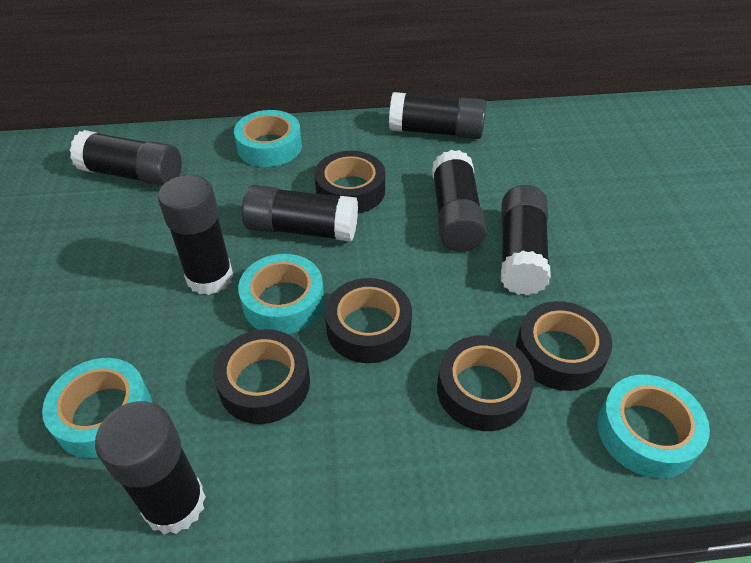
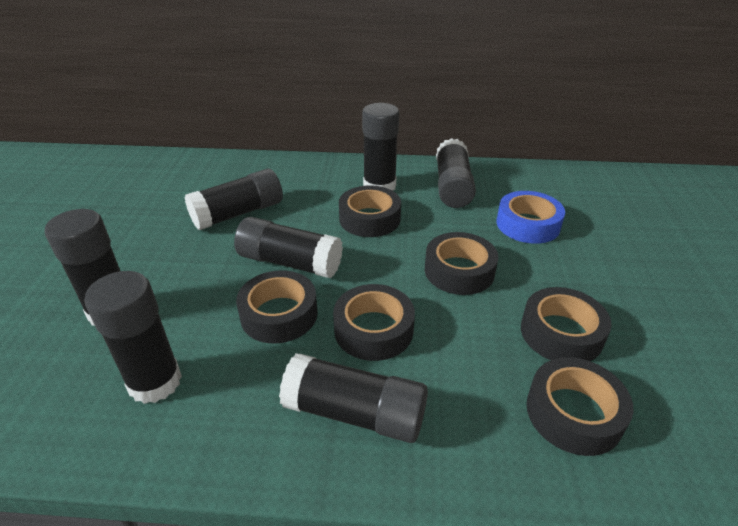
black tape: 5 -> 6
blue tape: 0 -> 1
turquoise tape: 4 -> 0

